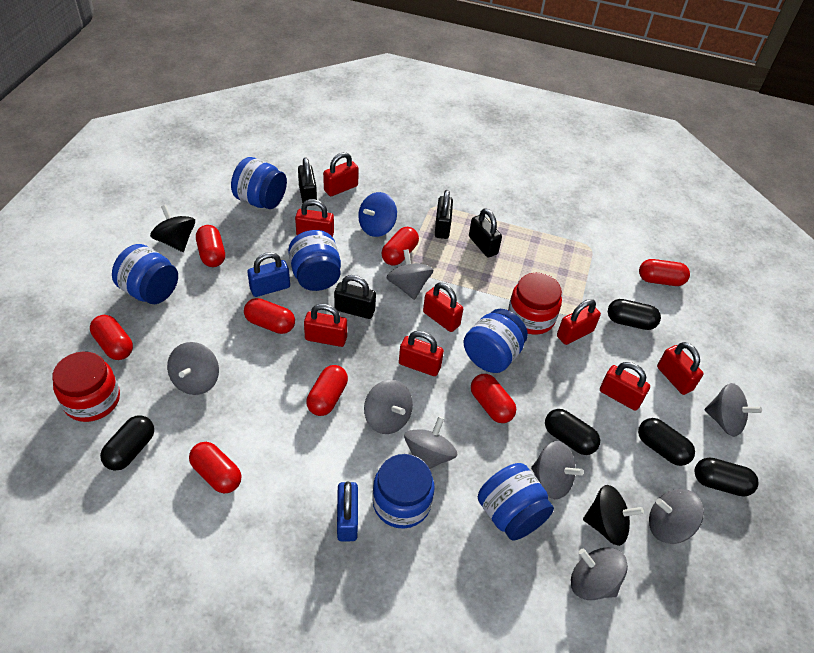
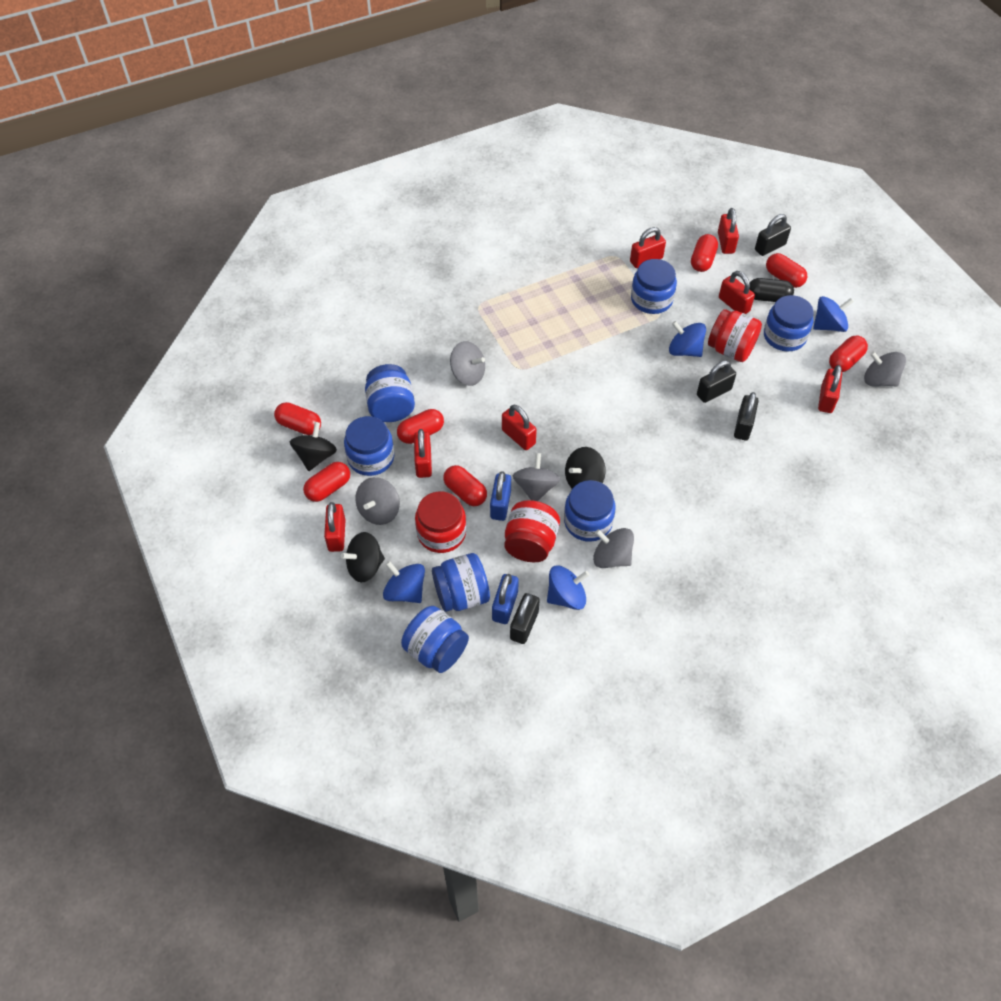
black capsule: 5 -> 1
black spinning top: 2 -> 3
blue jar: 6 -> 7
blue spinning top: 1 -> 4
grey spinning top: 8 -> 5
red capsule: 8 -> 7
red jar: 2 -> 3
red padlock: 8 -> 7

